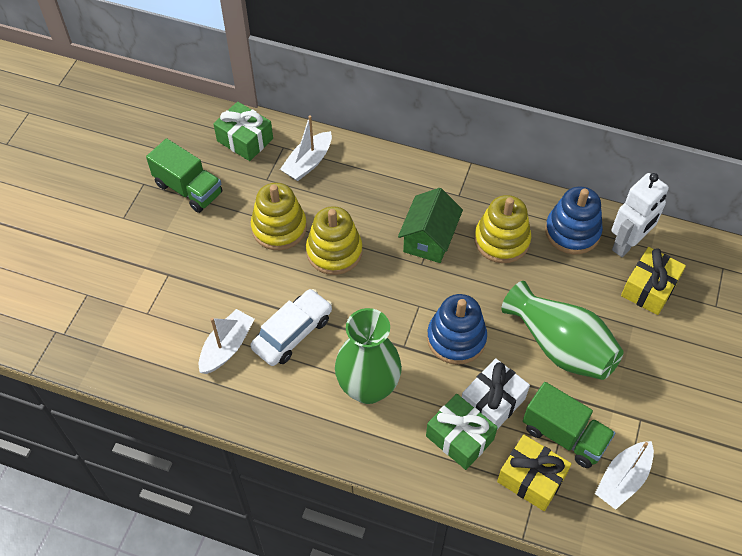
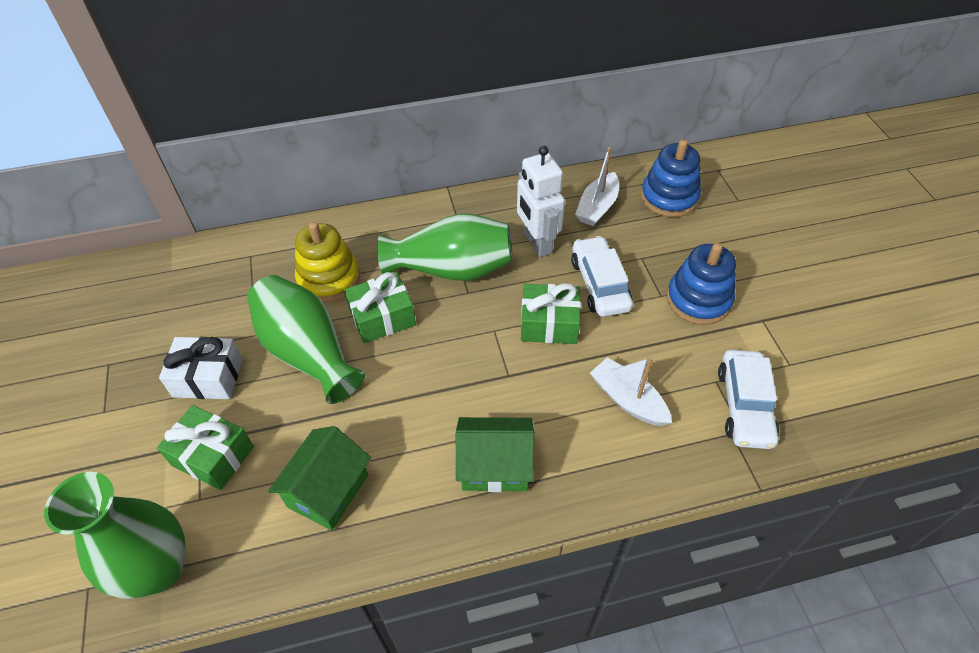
green gift: 2 -> 3
green house: 1 -> 2
green truck: 2 -> 0
green vase: 2 -> 3
white boat: 3 -> 2
white car: 1 -> 2
yellow gift: 2 -> 0
yellow stacking toy: 3 -> 1

